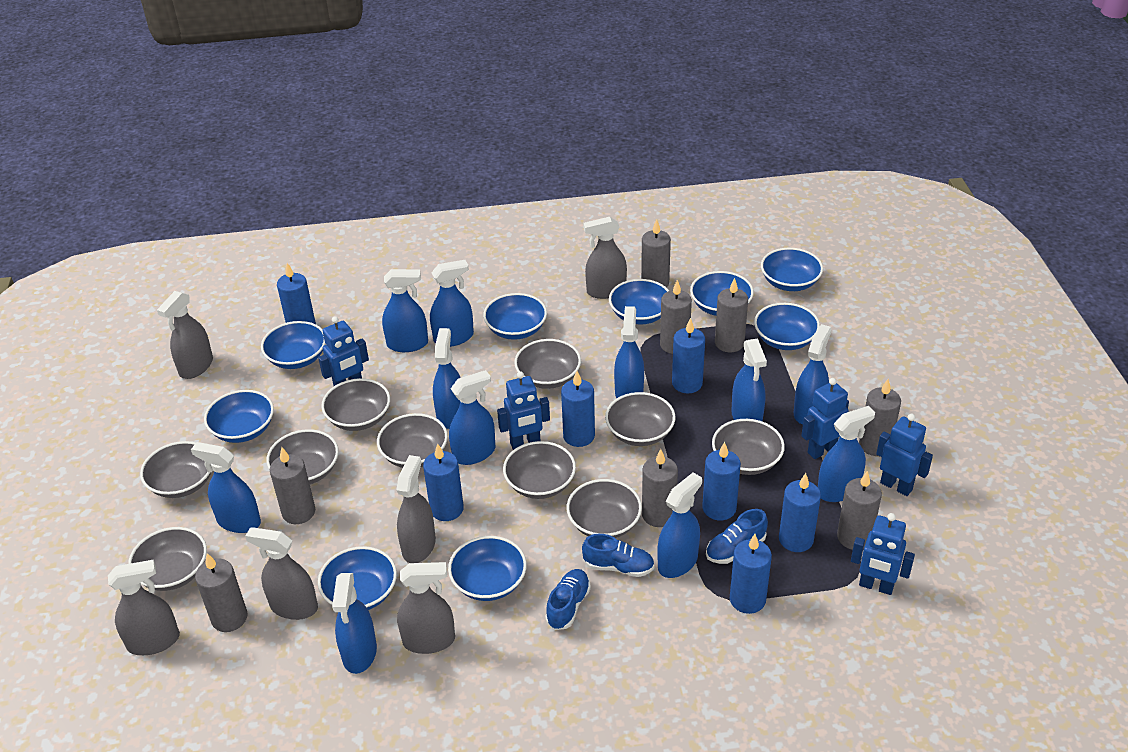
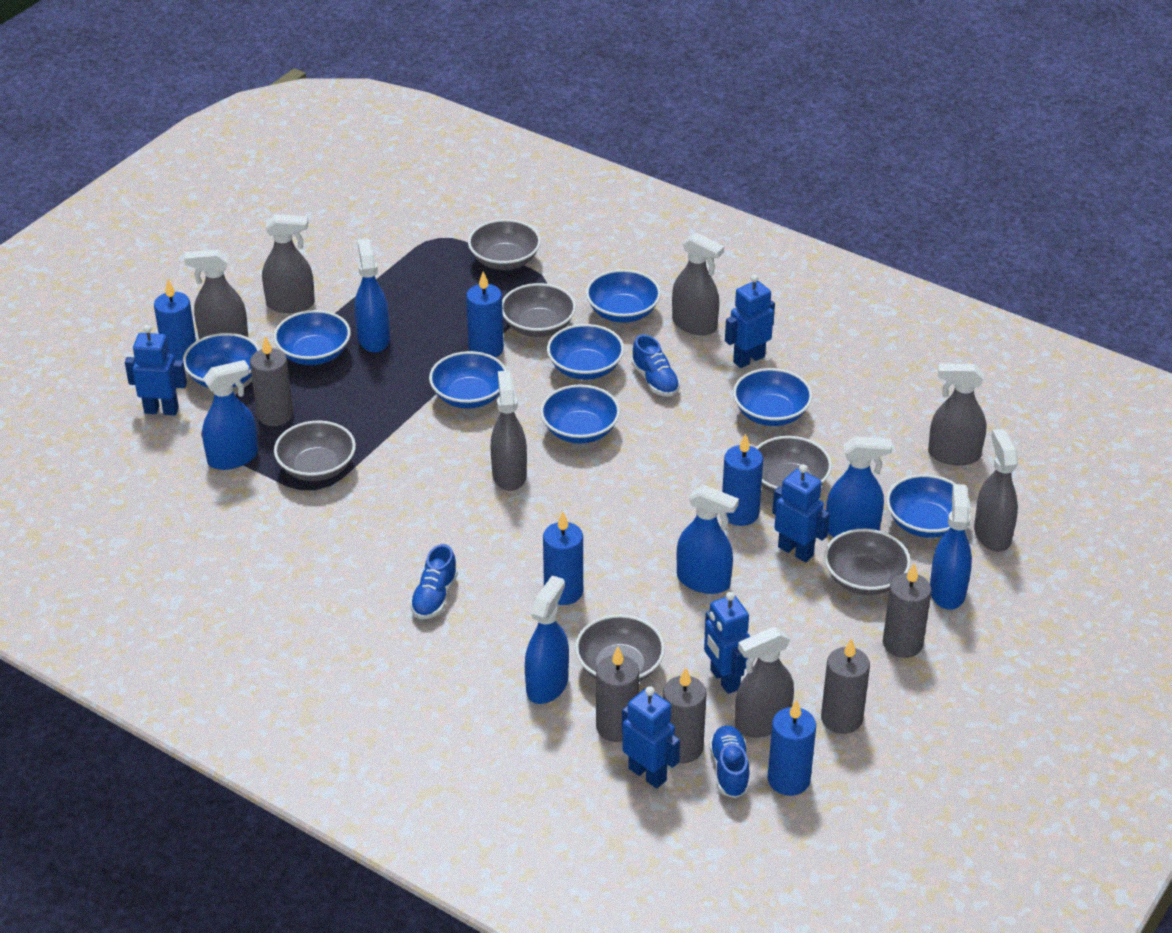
blue bowl: 9 -> 8
blue candle: 7 -> 5
blue spray bottle: 11 -> 6
grey bowl: 10 -> 6
grey candle: 8 -> 5
grey spray bottle: 6 -> 7

